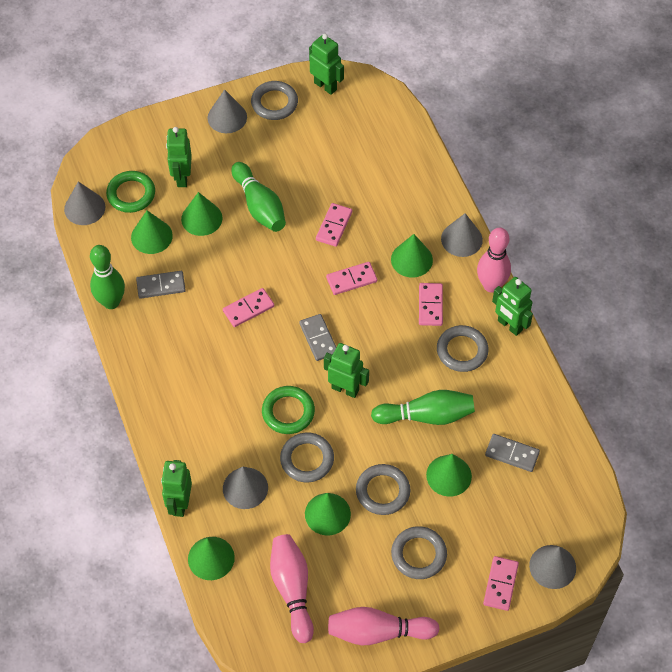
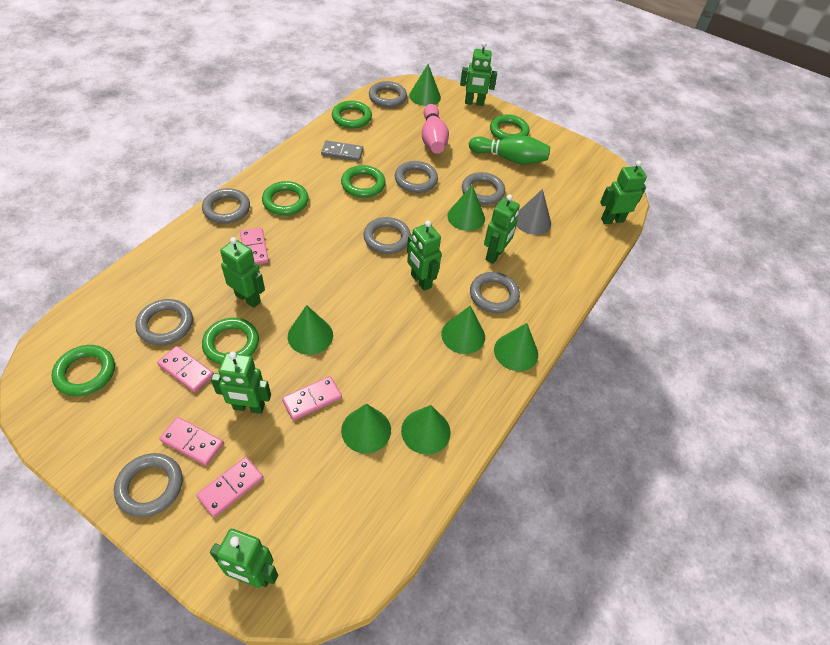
green bowling pin: 3 -> 1
green cone: 6 -> 7
green ring: 2 -> 6
green robot: 5 -> 7
grey cone: 5 -> 1
grey domino: 3 -> 1
grey ring: 5 -> 8
pink bowling pin: 3 -> 1

